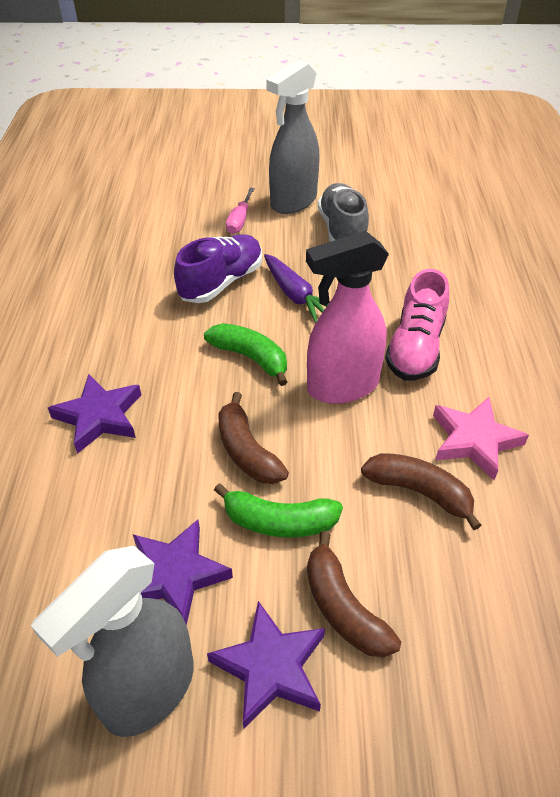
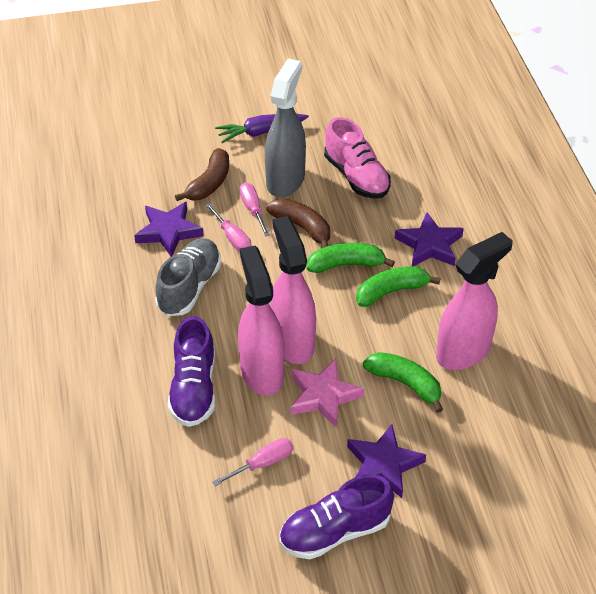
brown banana: 3 -> 2
green banana: 2 -> 3
grey spray bottle: 2 -> 1
pink screwdriver: 1 -> 3
pink spray bottle: 1 -> 3
purple shoe: 1 -> 2

